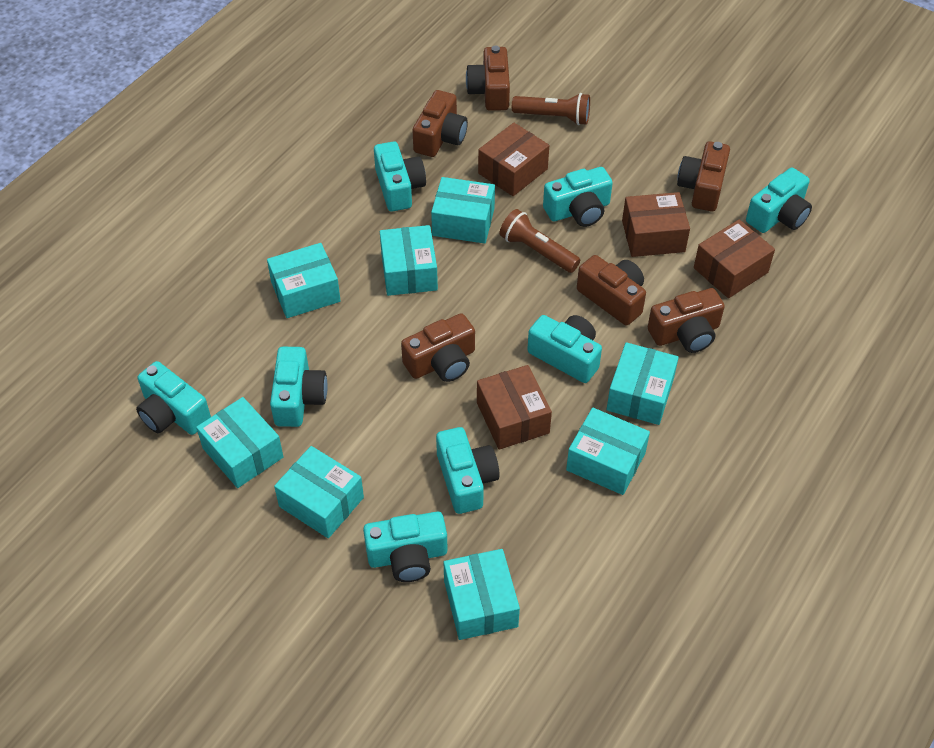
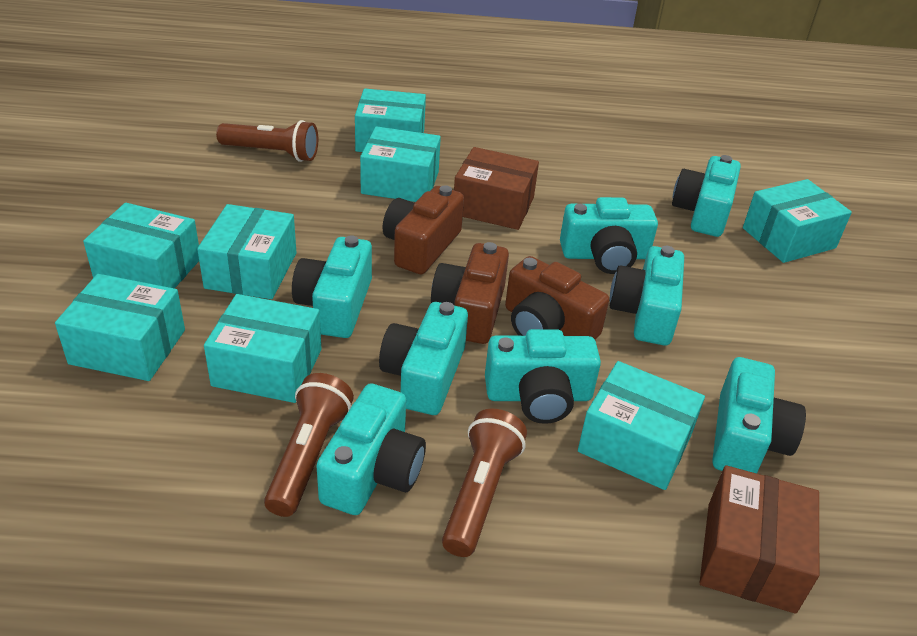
brown box: 4 -> 2
brown camera: 6 -> 3
brown flashlight: 2 -> 3

